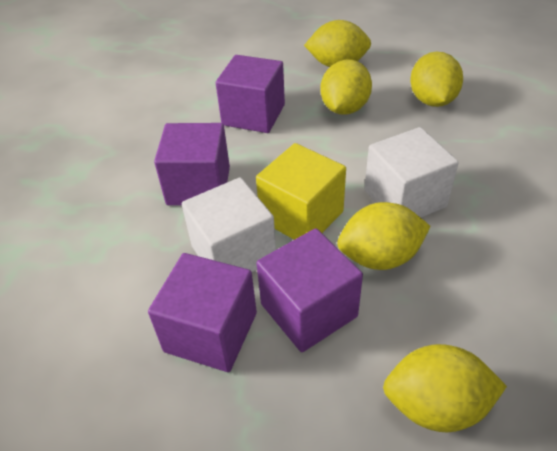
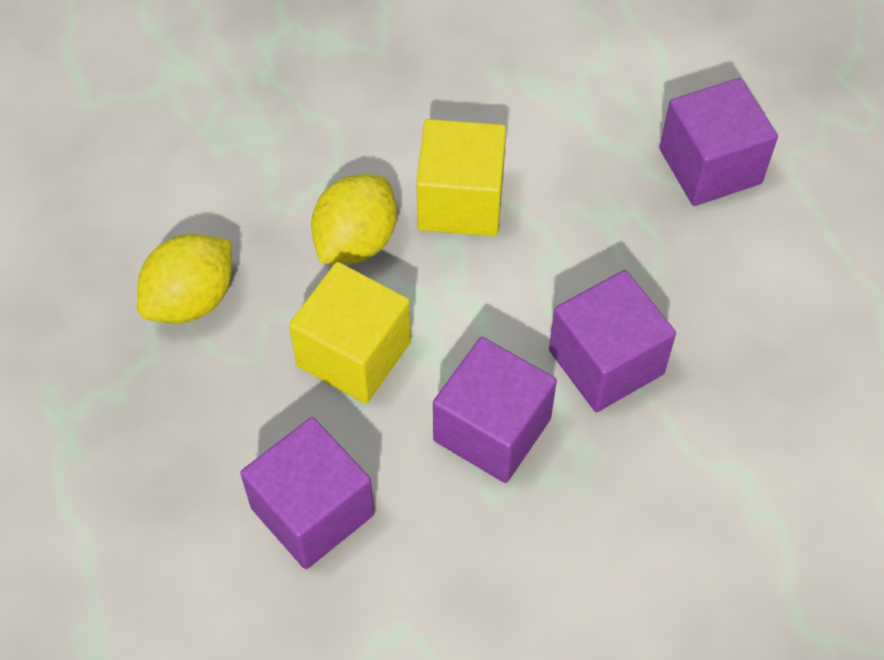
white cube: 2 -> 0
yellow cube: 1 -> 2
yellow lemon: 5 -> 2

